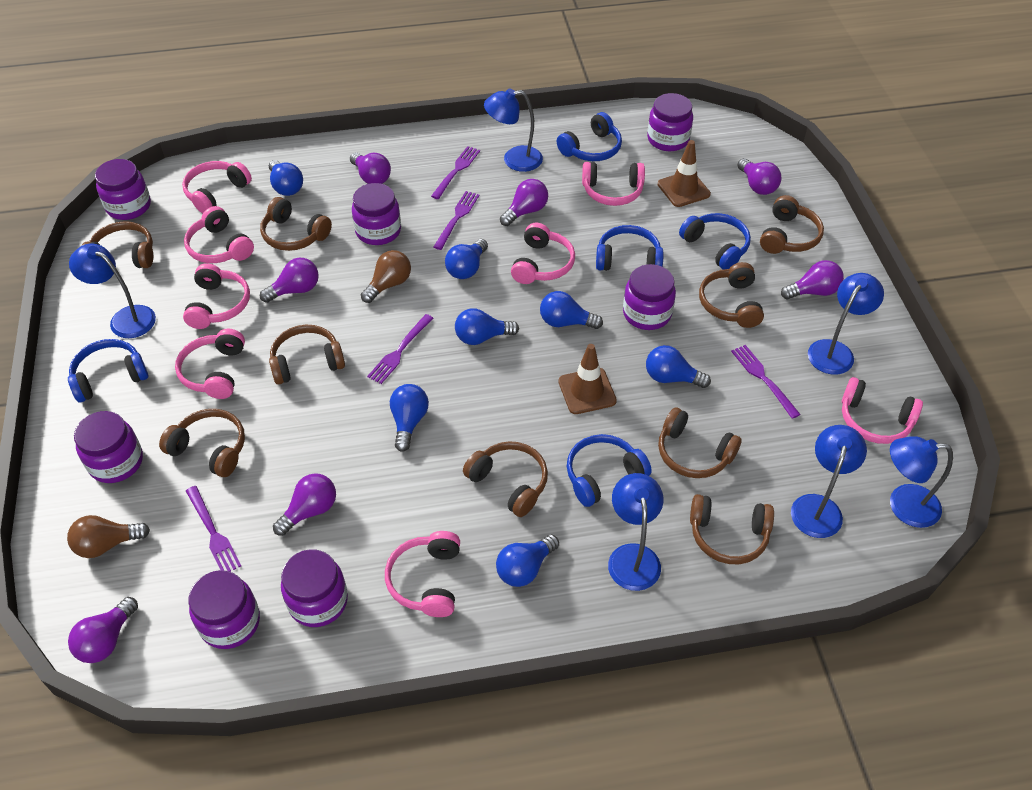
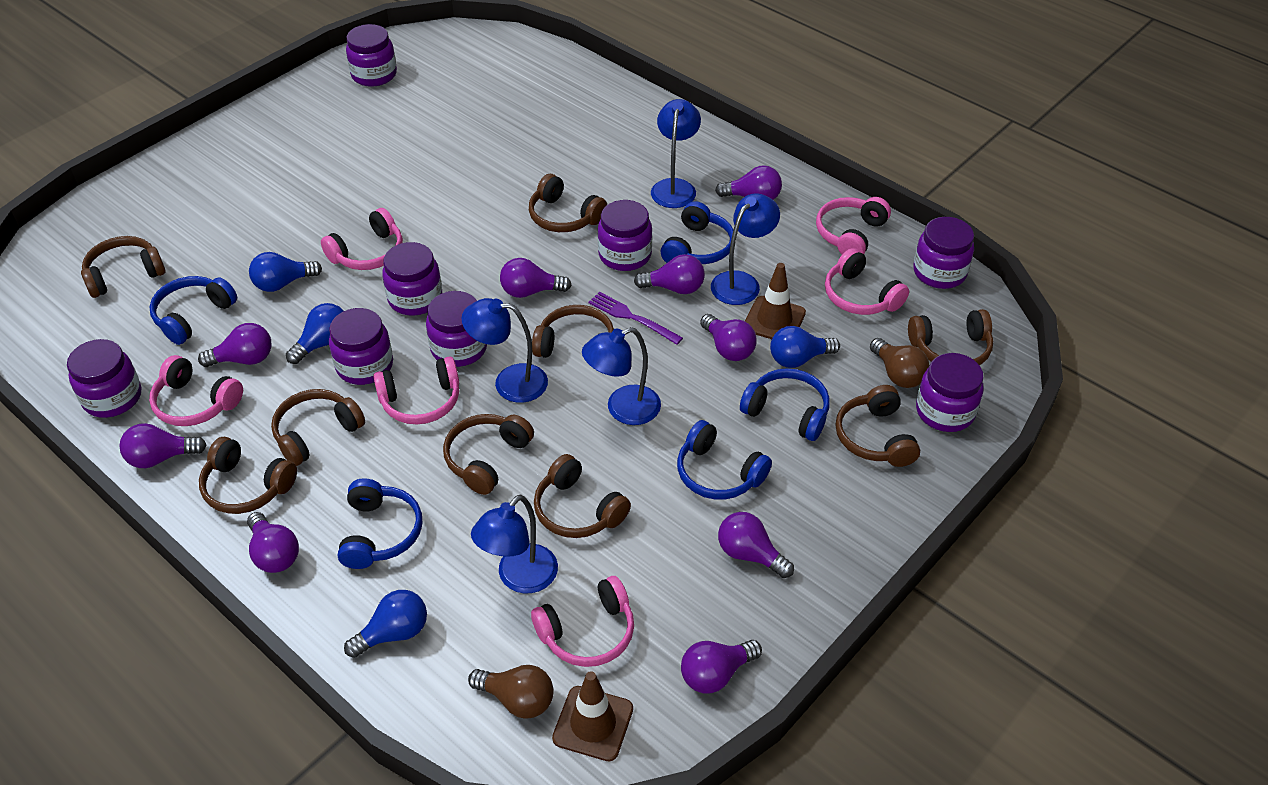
blue lamp: 6 -> 5
blue light bulb: 7 -> 4
pink headphones: 8 -> 6
purple fork: 5 -> 1
purple jar: 7 -> 8
purple light bulb: 7 -> 9

